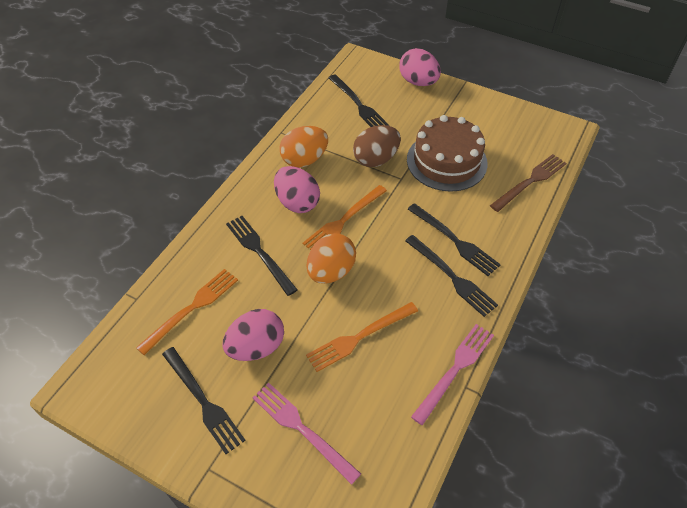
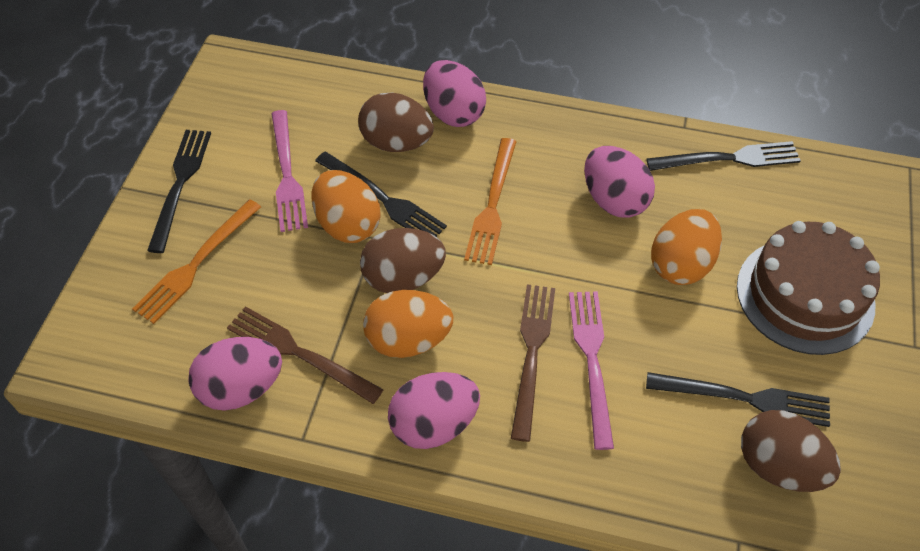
black fork: 5 -> 4
brown egg: 1 -> 3
brown fork: 1 -> 2
orange egg: 2 -> 3
orange fork: 3 -> 2
pink egg: 3 -> 4

